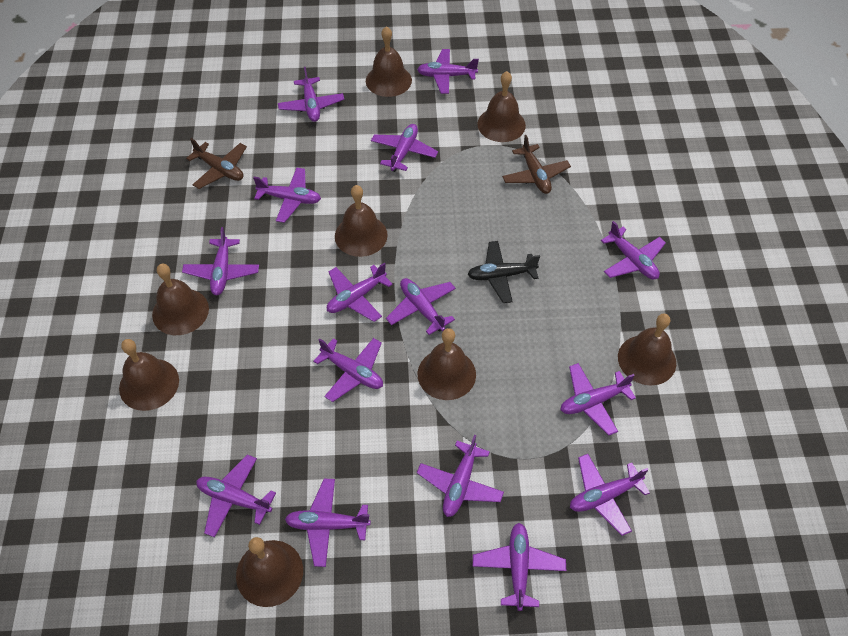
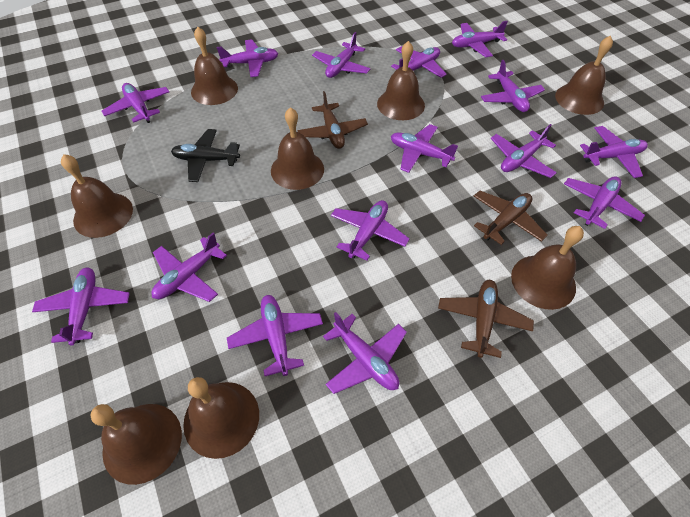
brown plane: 2 -> 3

